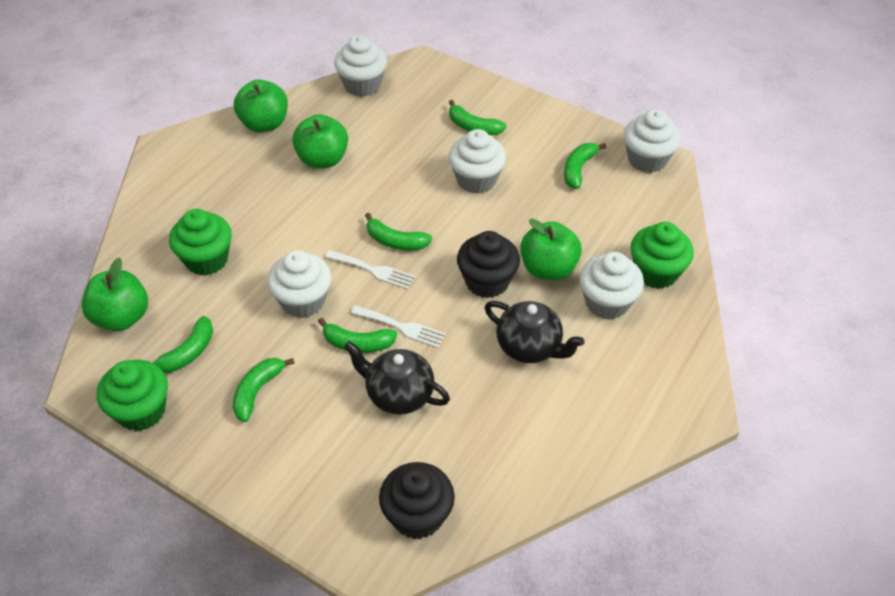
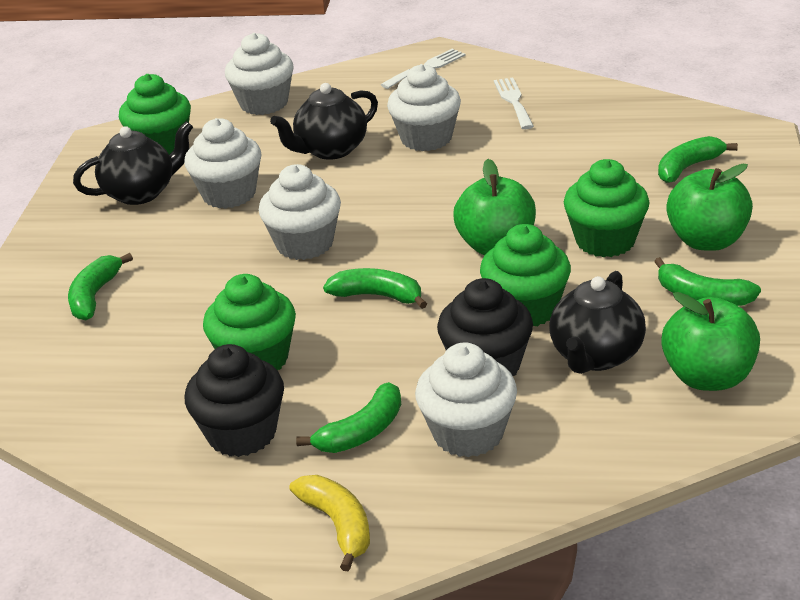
black teapot: 2 -> 3
green apple: 4 -> 3
green banana: 6 -> 5
green cupcake: 3 -> 4
yellow banana: 0 -> 1

